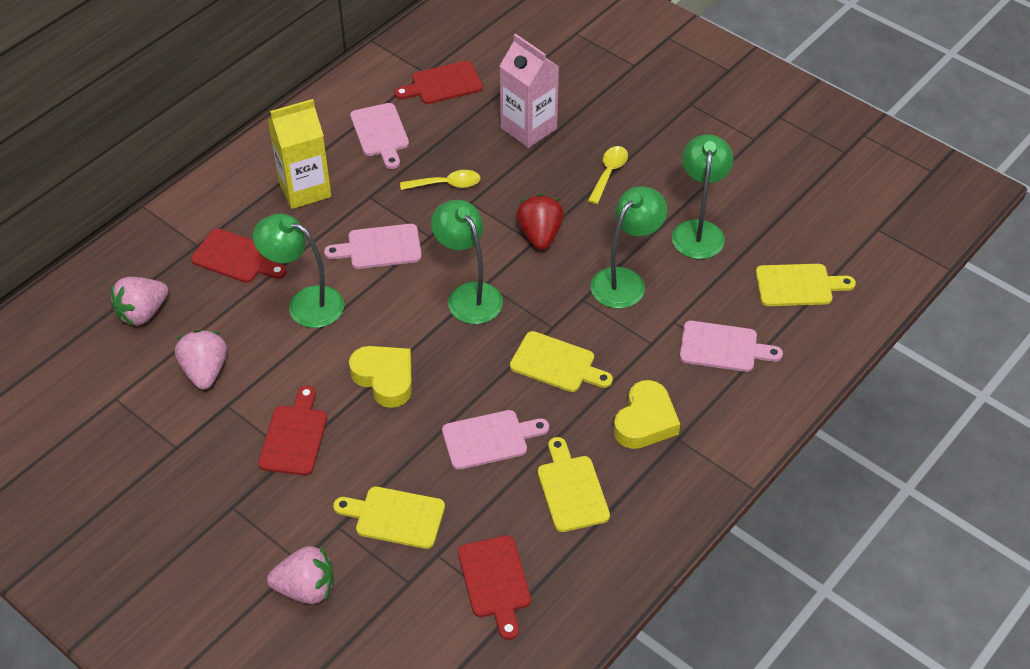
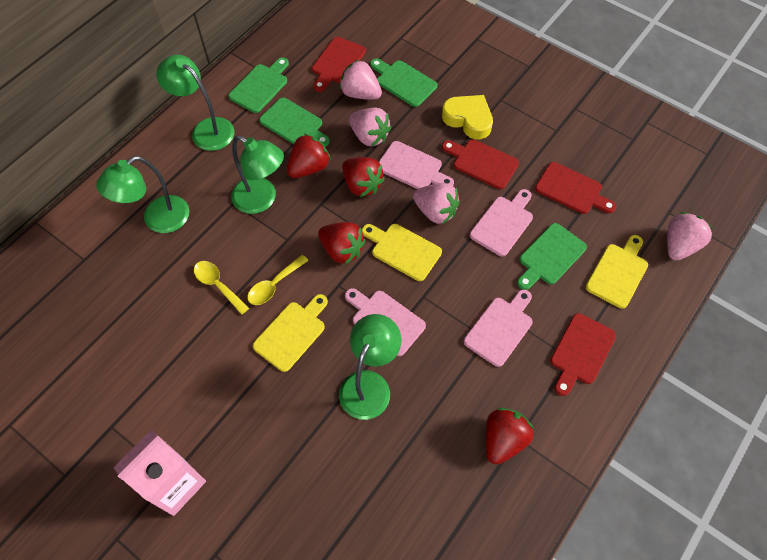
green cutting board: 0 -> 4
pink strawberry: 3 -> 4
red strawberry: 1 -> 4
yellow carton: 1 -> 0
yellow cutting board: 4 -> 3
yellow heart: 2 -> 1

